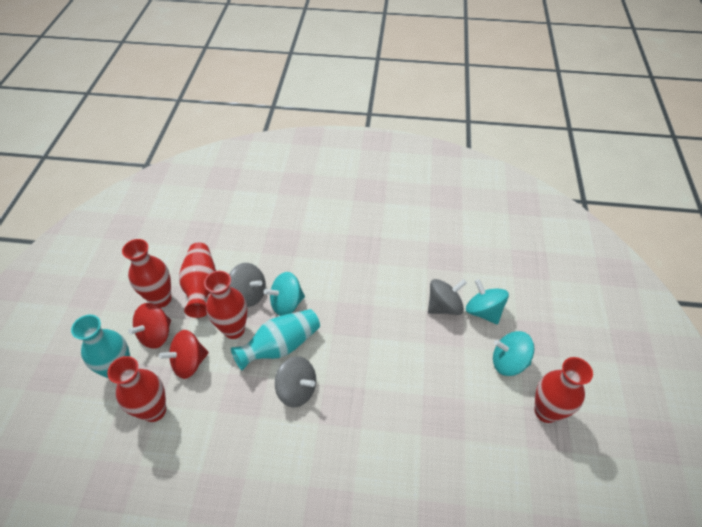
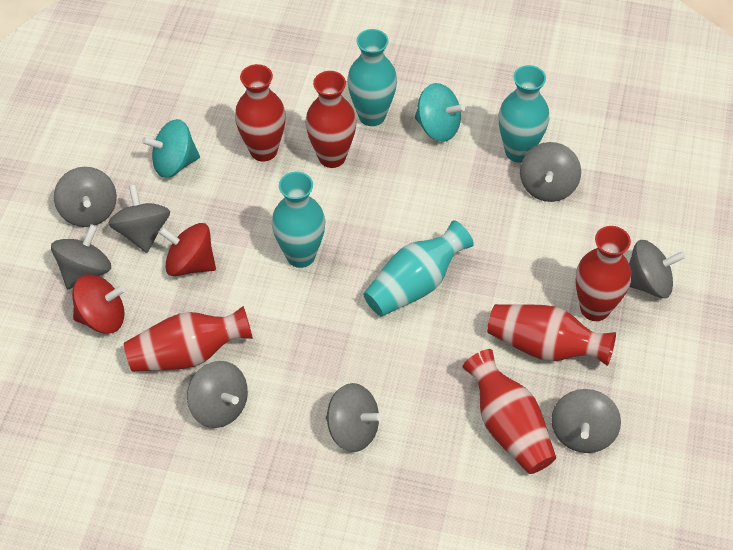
grey spinning top: 3 -> 8
red vase: 5 -> 6
turquoise spinning top: 3 -> 2
turquoise vase: 2 -> 4

